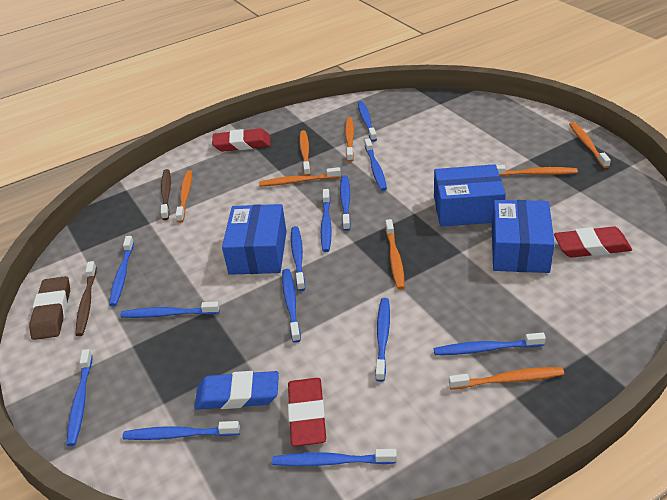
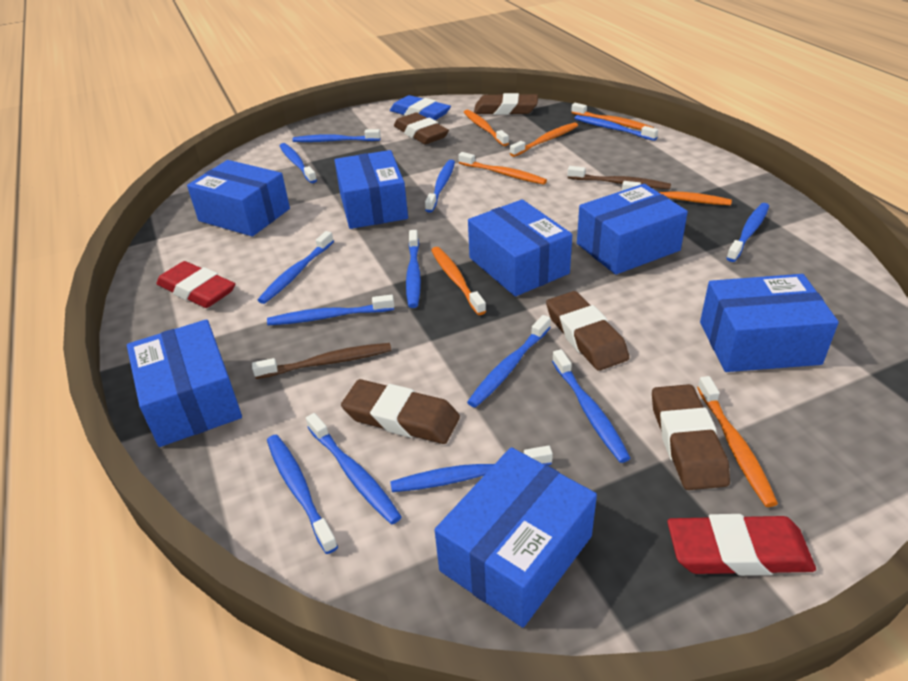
blue box: 3 -> 7
brown eraser: 1 -> 5
orange toothbrush: 8 -> 7
red eraser: 3 -> 2

